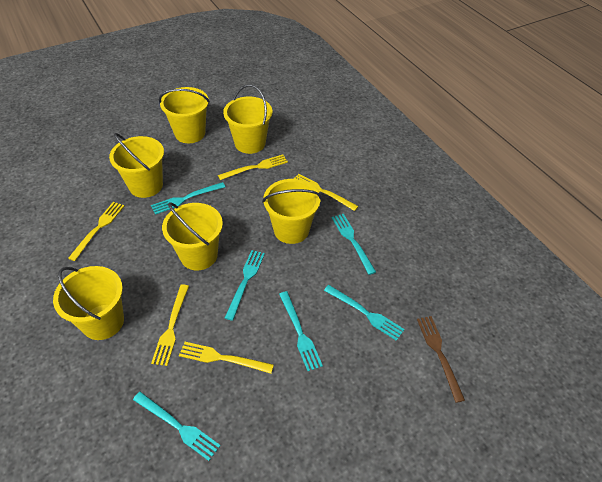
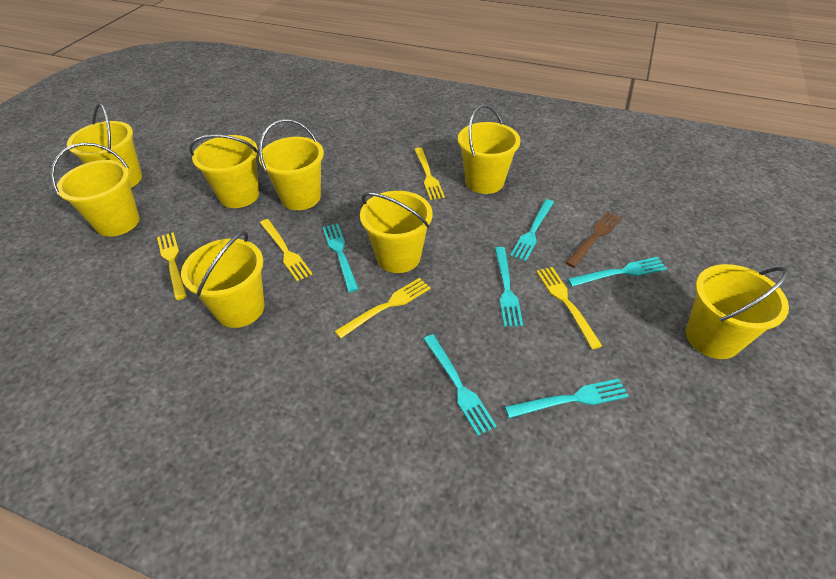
yellow bucket: 6 -> 8

